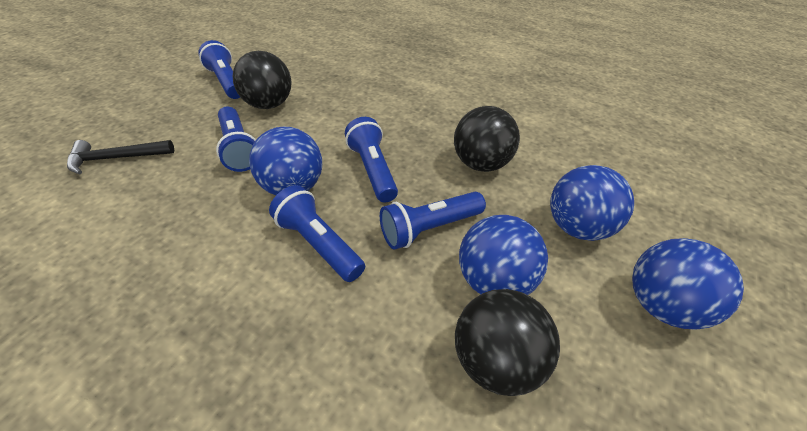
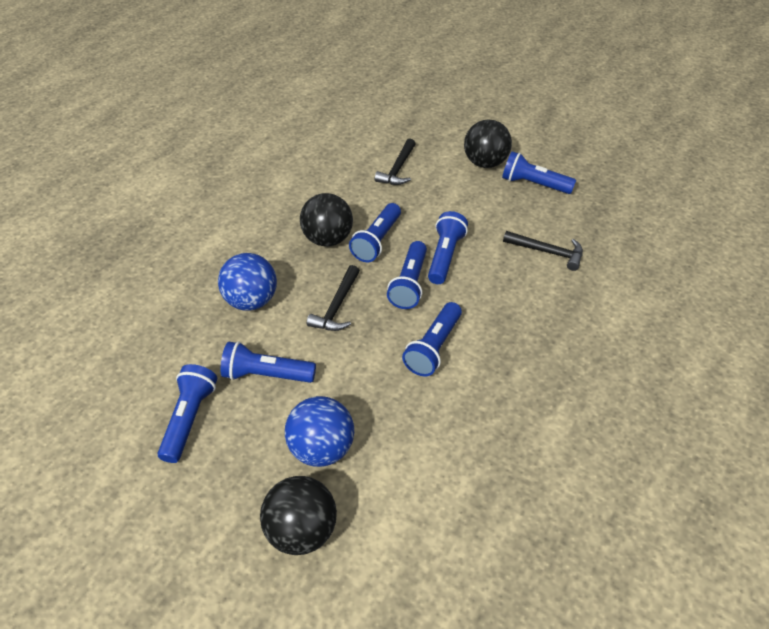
black hammer: 1 -> 3
blue ball: 4 -> 2
blue flashlight: 5 -> 7

